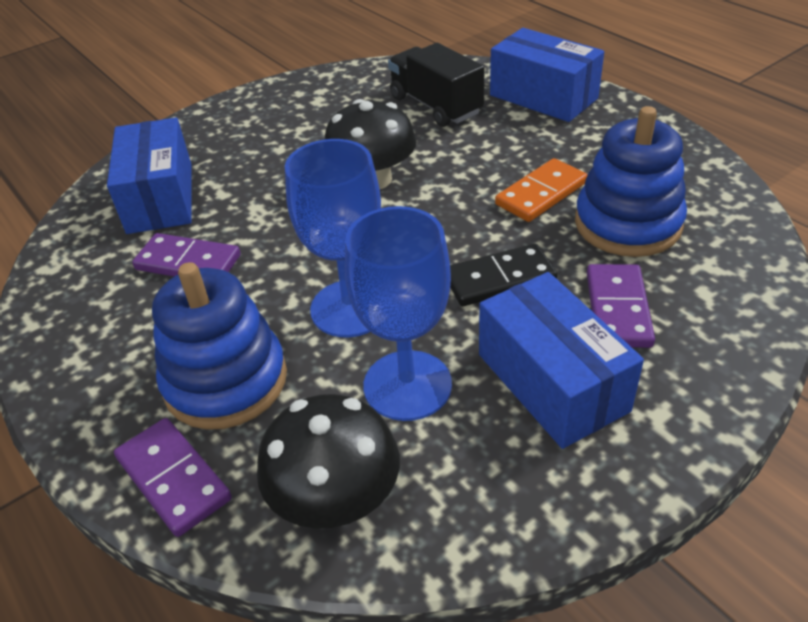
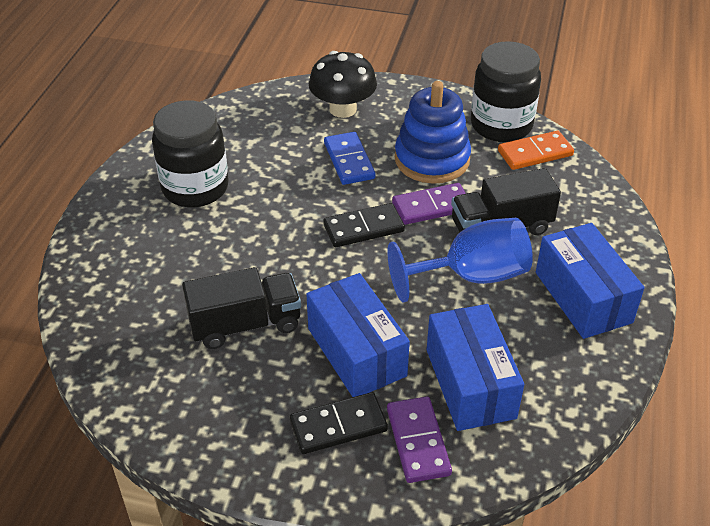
black domino: 1 -> 2
black jar: 0 -> 2
black mushroom: 2 -> 1
black truck: 1 -> 2
blue domino: 0 -> 1
blue goblet: 2 -> 1
blue stacking toy: 2 -> 1
purple domino: 3 -> 2

